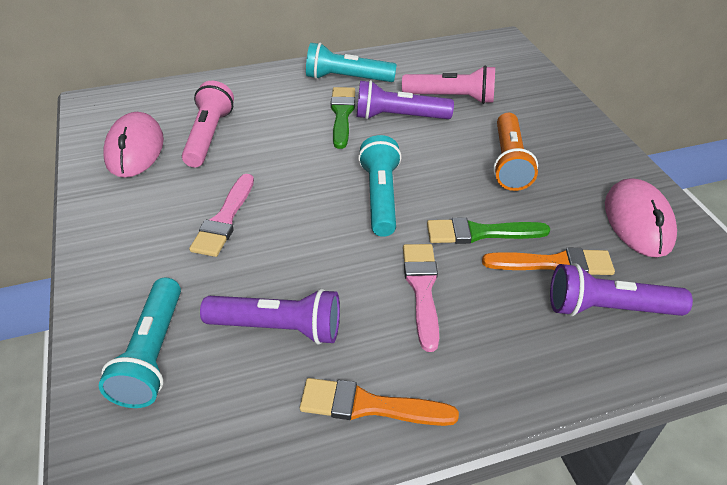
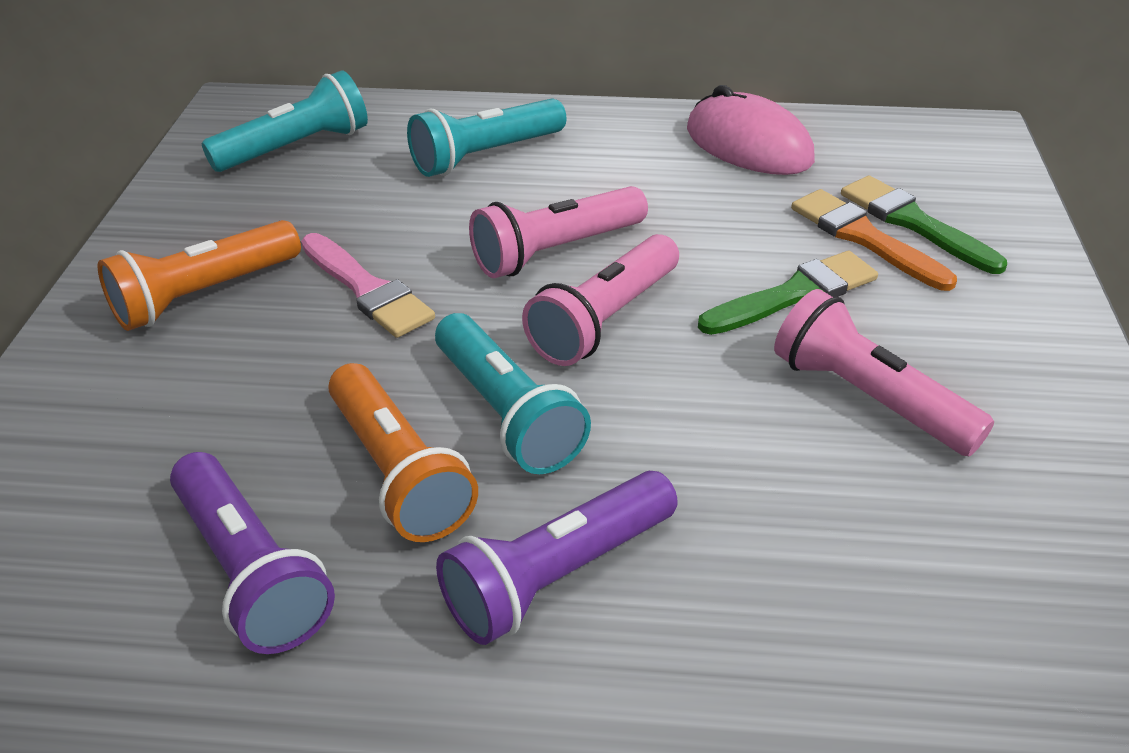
orange brush: 2 -> 1
orange flashlight: 1 -> 2
pink brush: 2 -> 1
pink flashlight: 2 -> 3
pink mouse: 2 -> 1
purple flashlight: 3 -> 2

